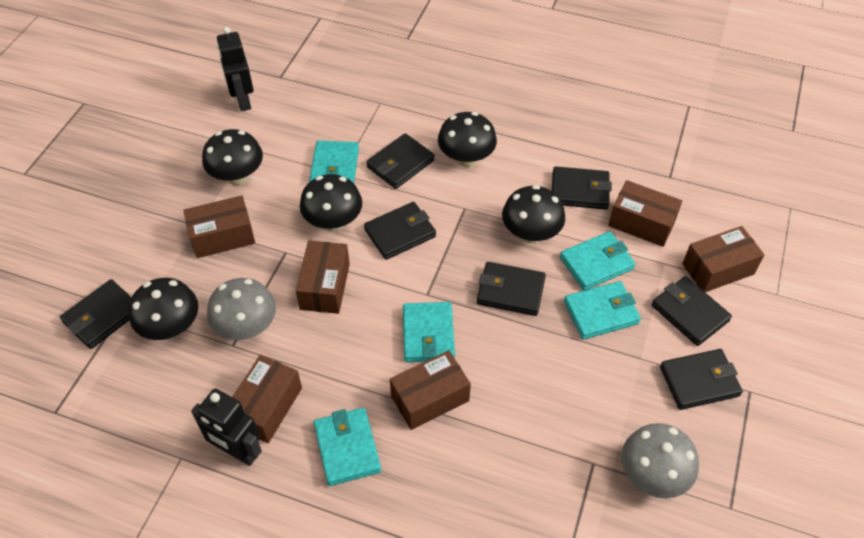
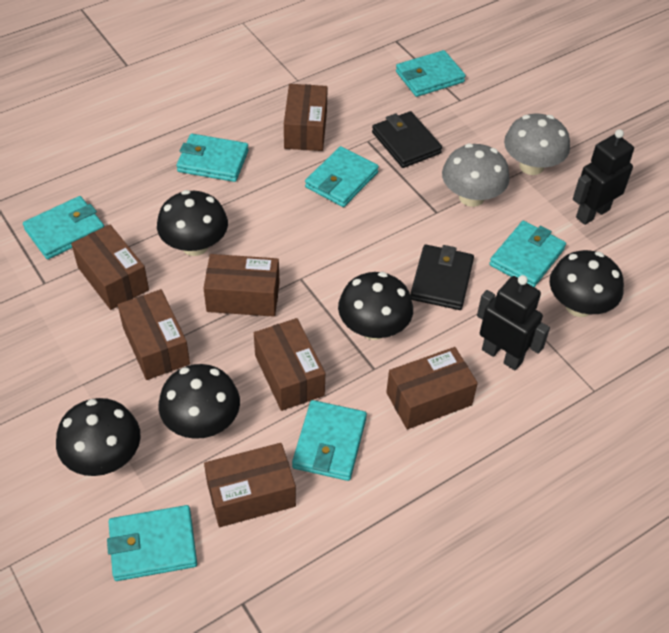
black wallet: 7 -> 2
brown box: 6 -> 7
turquoise wallet: 5 -> 7

